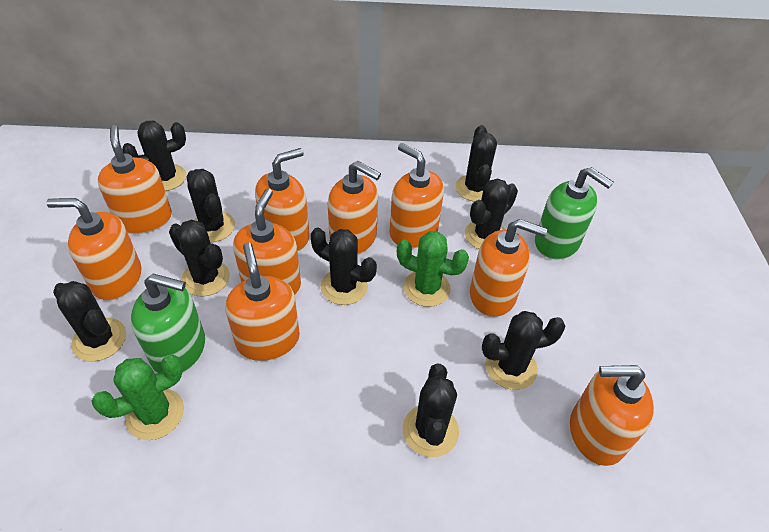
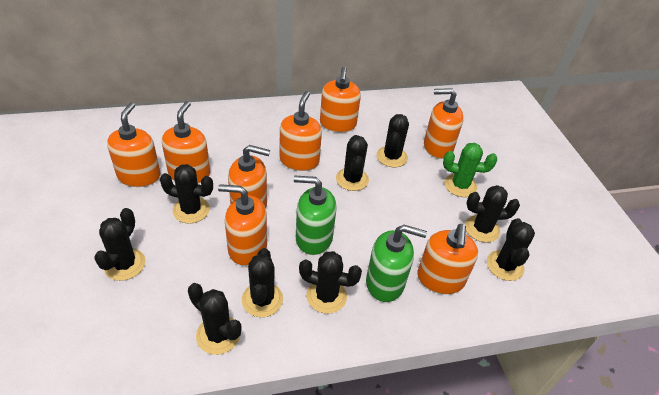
green cactus: 2 -> 1
orange soap dispenser: 9 -> 8

